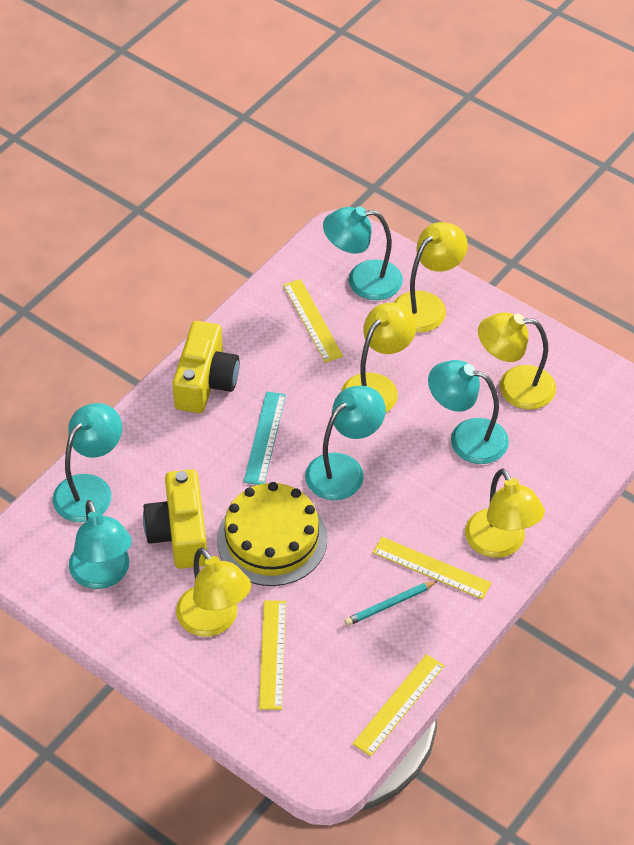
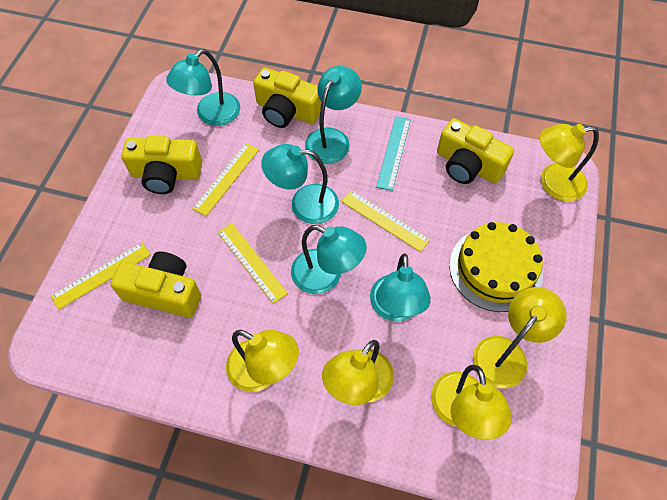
turquoise pencil: 1 -> 0
yellow camera: 2 -> 4

